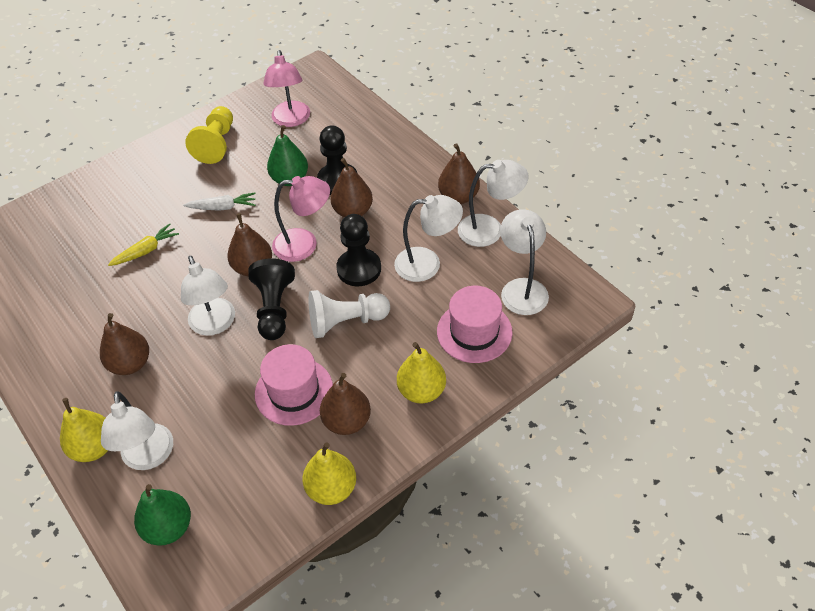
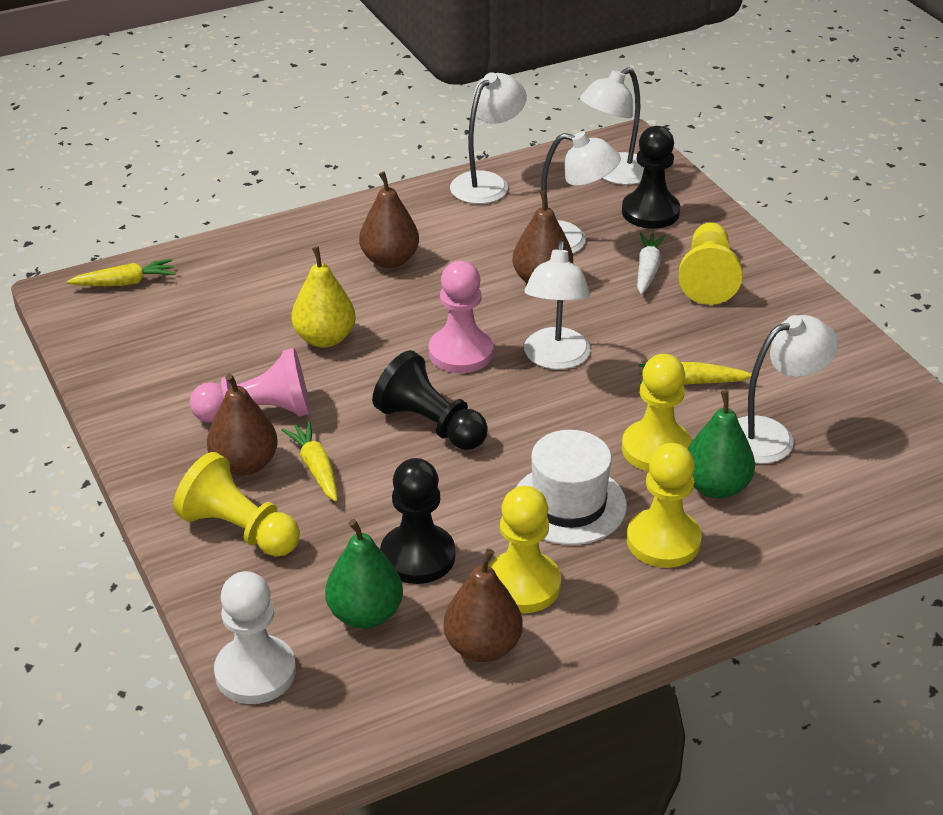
brown pear: 5 -> 4
pink hat: 2 -> 0
pink lamp: 2 -> 0
pink pawn: 0 -> 2
white hat: 0 -> 1
yellow carrot: 1 -> 3
yellow pawn: 1 -> 5
yellow pear: 3 -> 1

